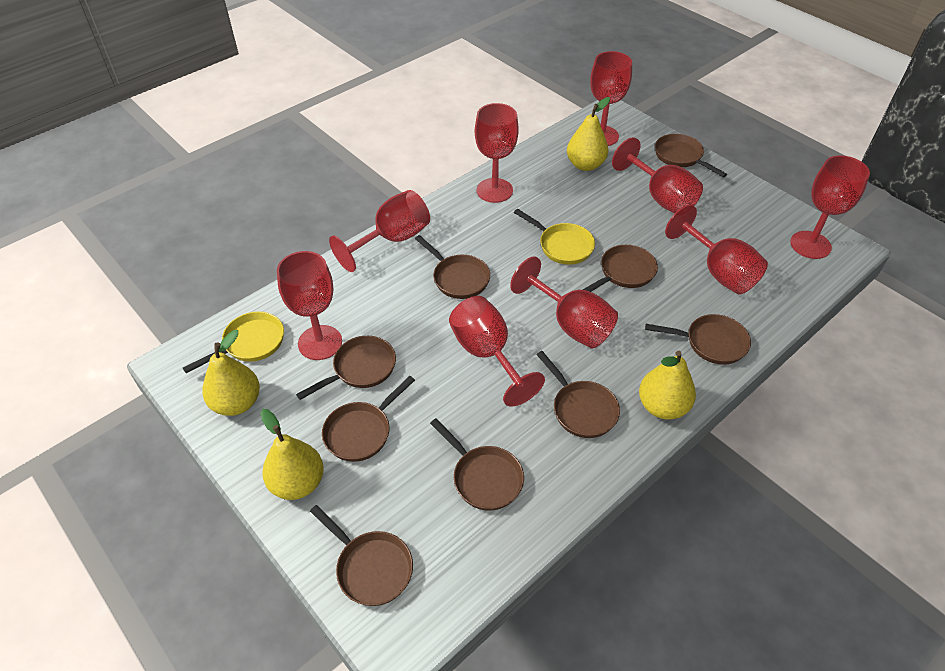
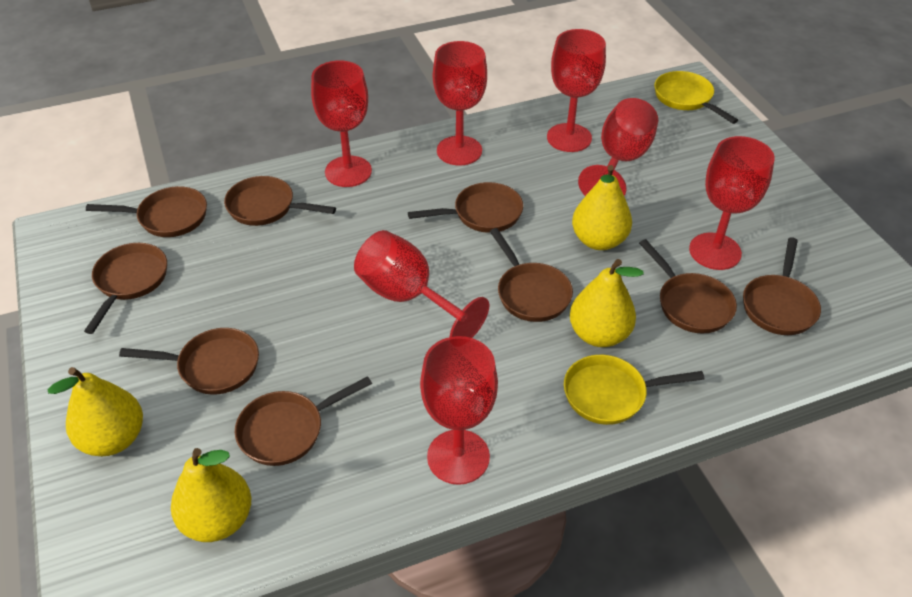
red goblet: 9 -> 7

